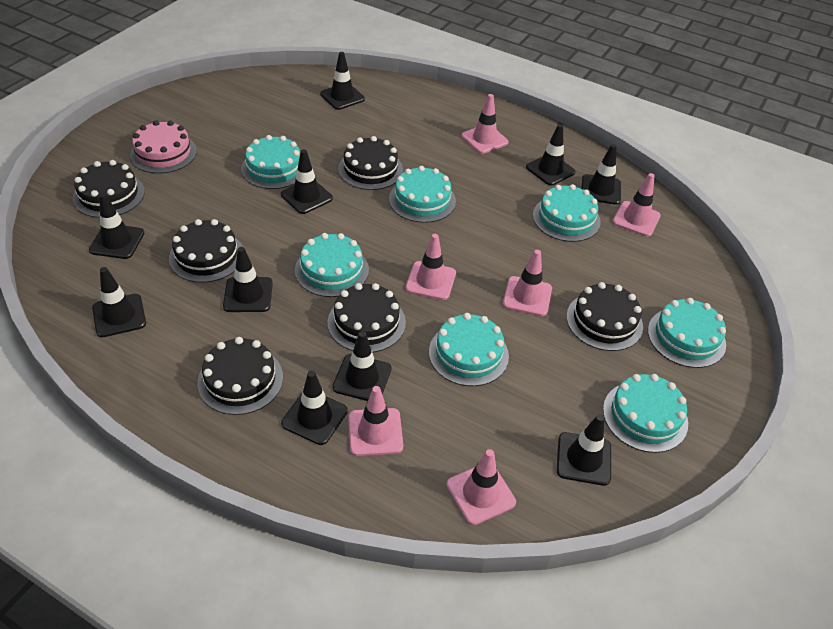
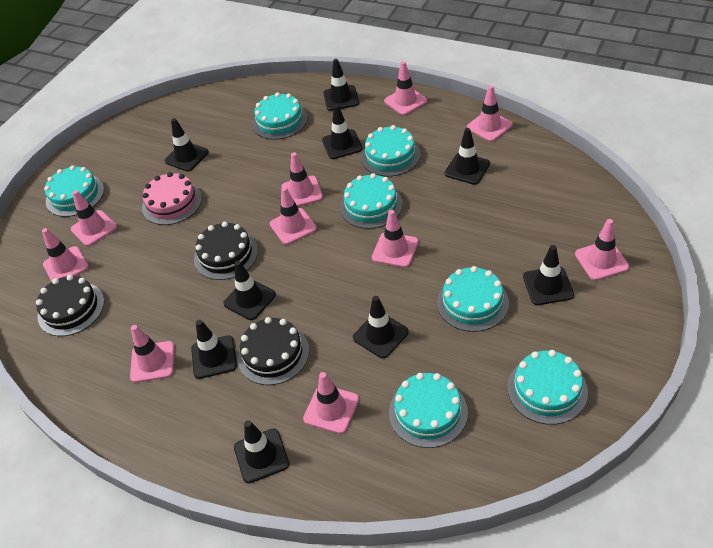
black cake: 6 -> 3
black traffic cone: 10 -> 9
pink traffic cone: 6 -> 10

